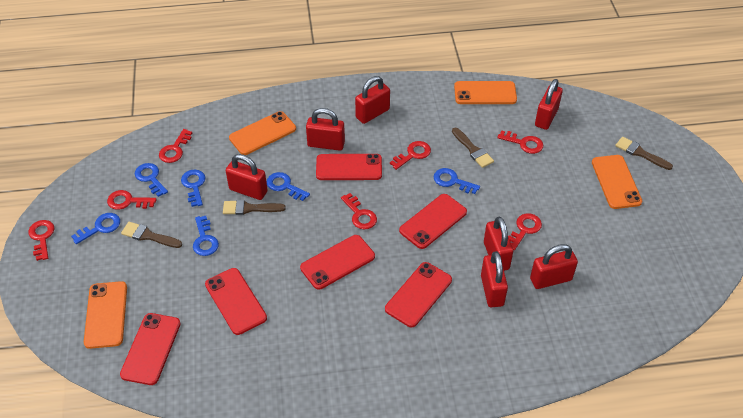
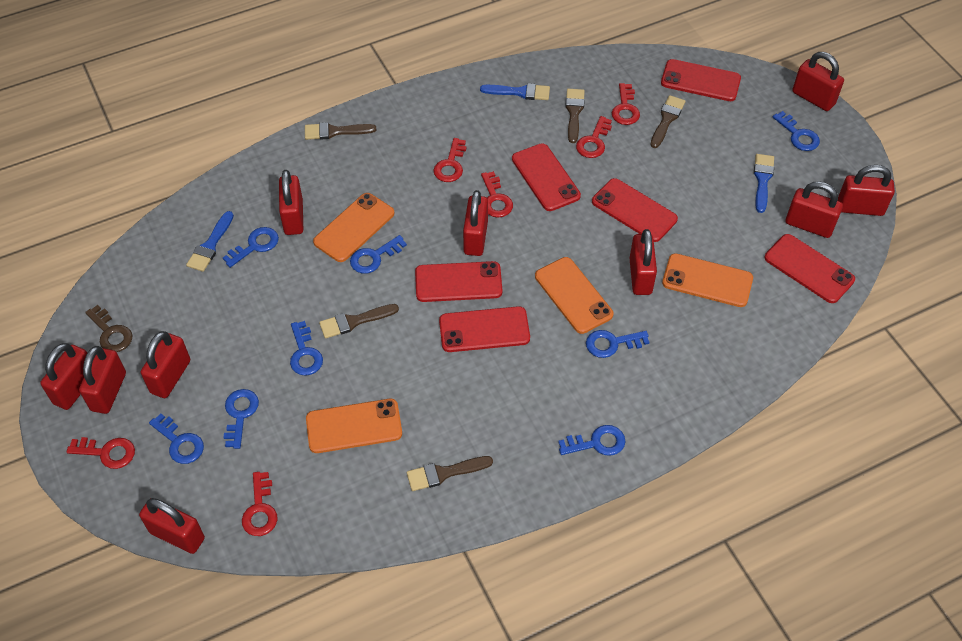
blue brush: 0 -> 3
blue key: 6 -> 8
brown brush: 4 -> 5
brown key: 0 -> 1
red key: 7 -> 6
red padlock: 7 -> 10

